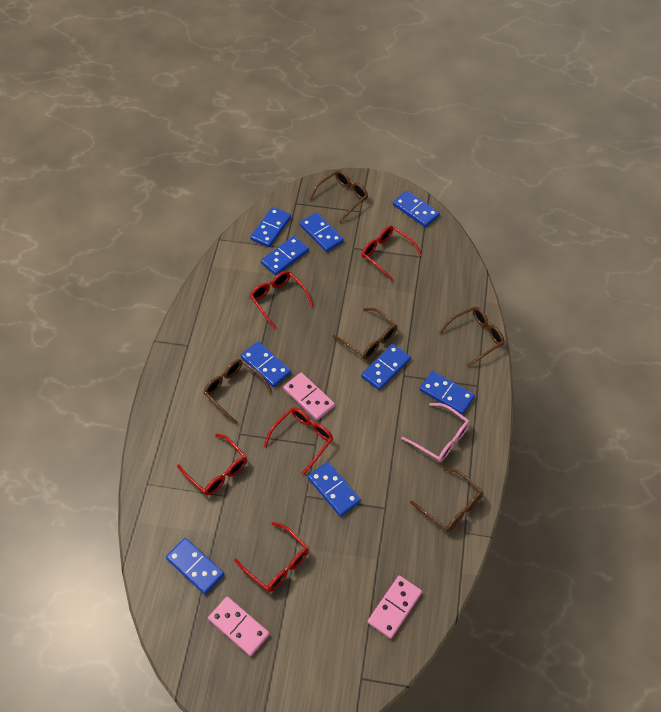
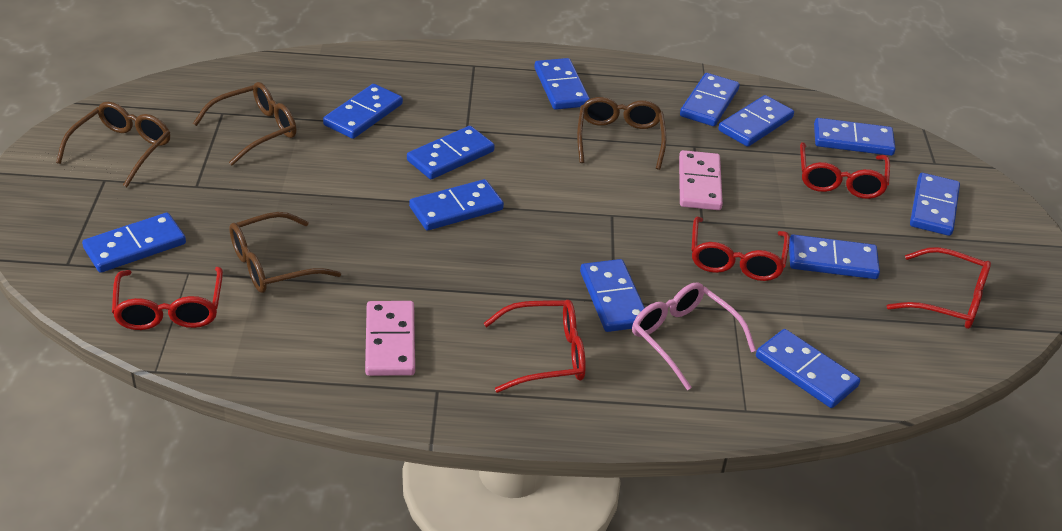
blue domino: 9 -> 12
brown glasses: 5 -> 4
pink domino: 3 -> 2

